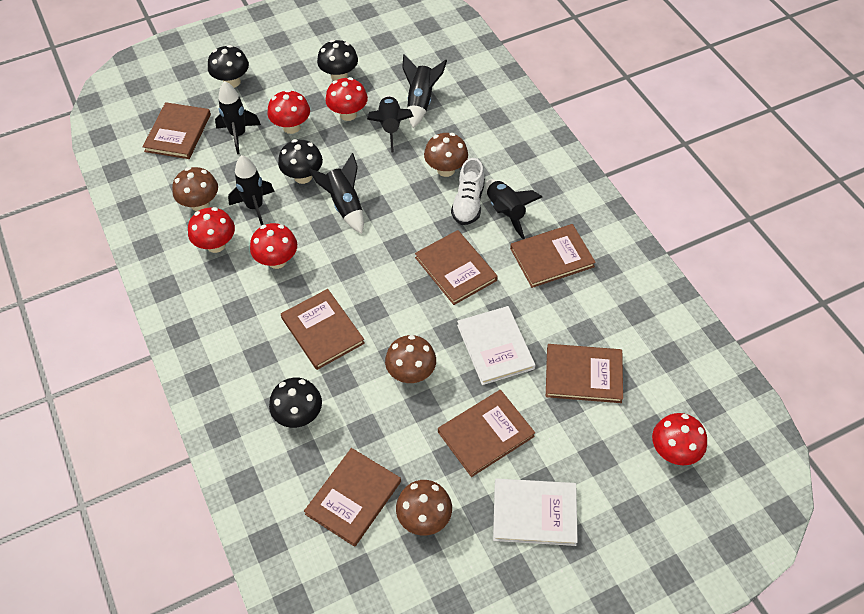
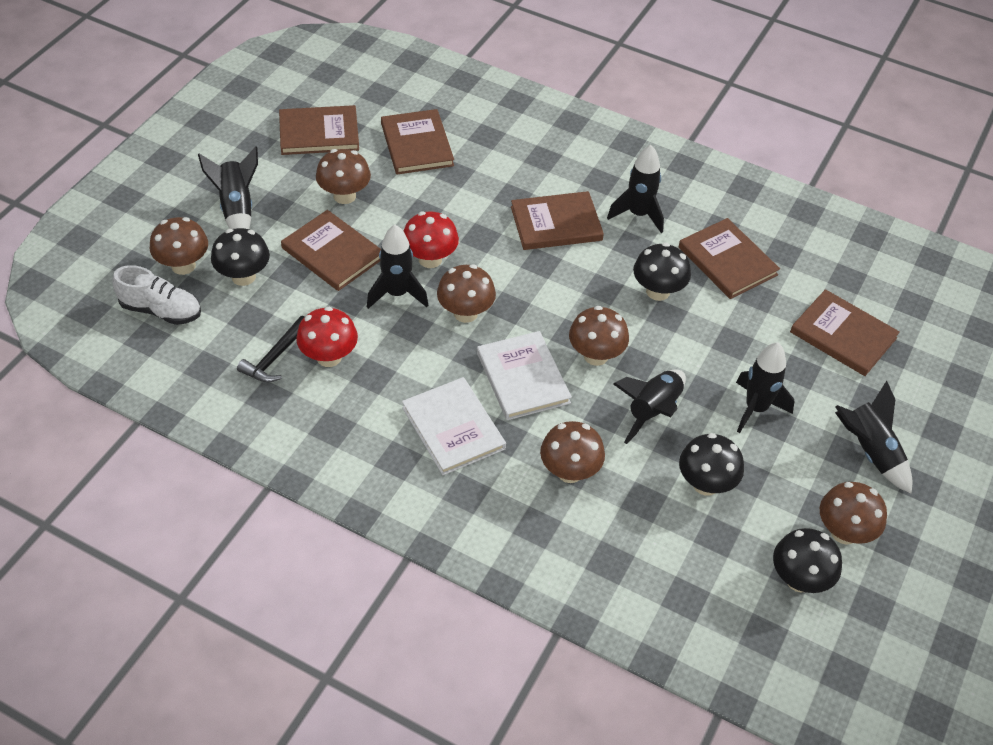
black hammer: 0 -> 1
brown book: 7 -> 6
brown mushroom: 4 -> 6
red mushroom: 5 -> 2

